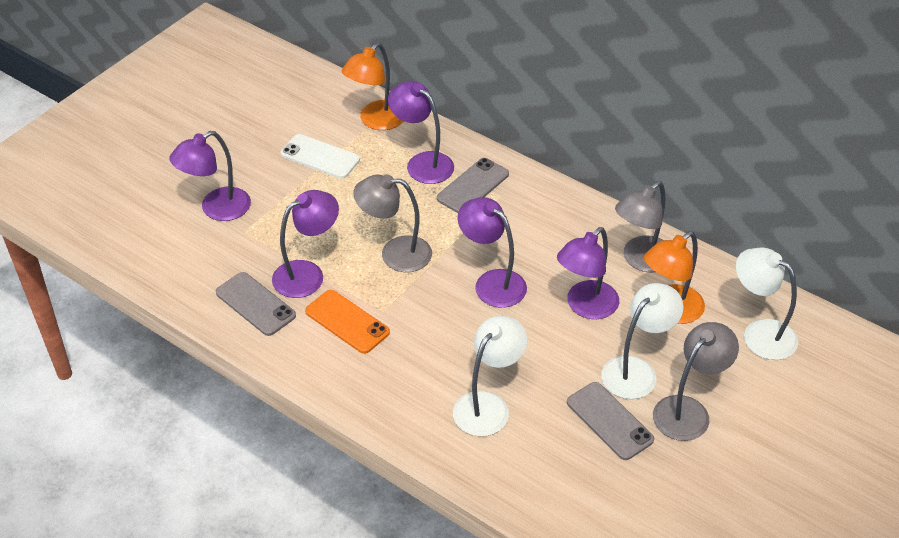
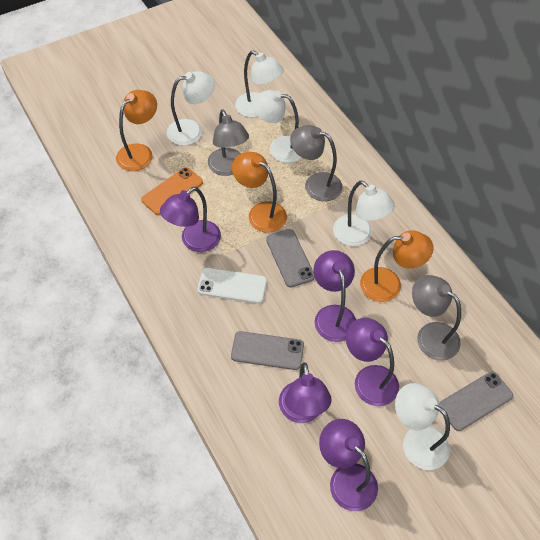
orange lamp: 2 -> 3
white lamp: 3 -> 5

